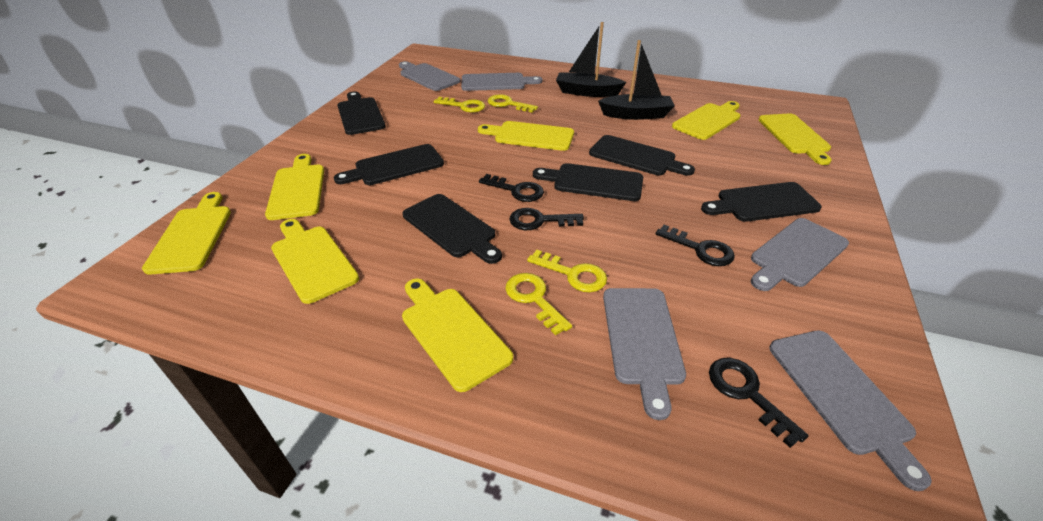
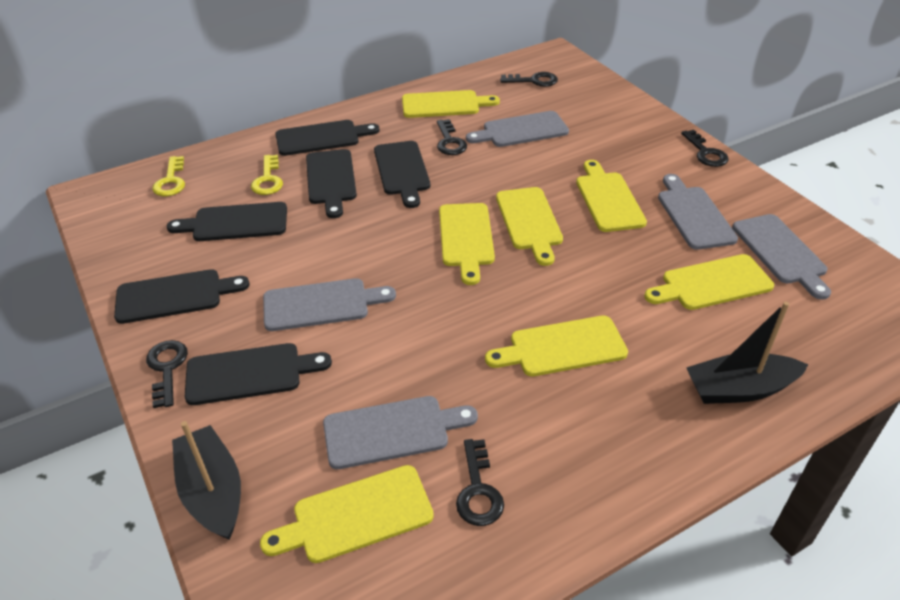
black key: 4 -> 5
yellow key: 4 -> 2

